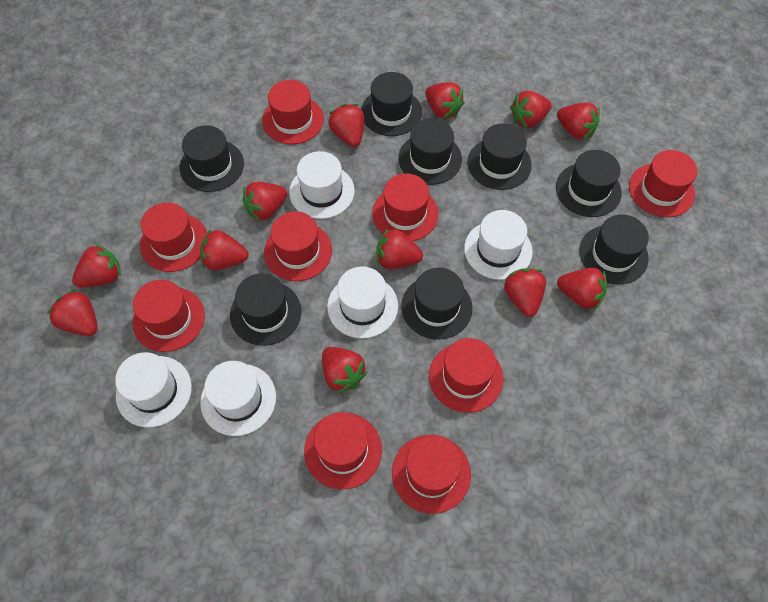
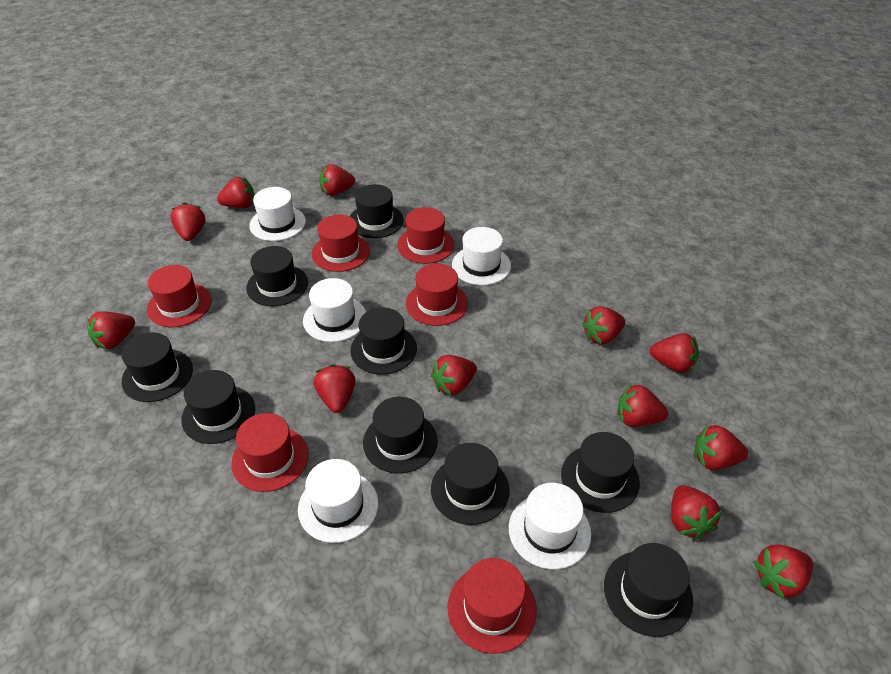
black hat: 8 -> 9
red hat: 9 -> 6

